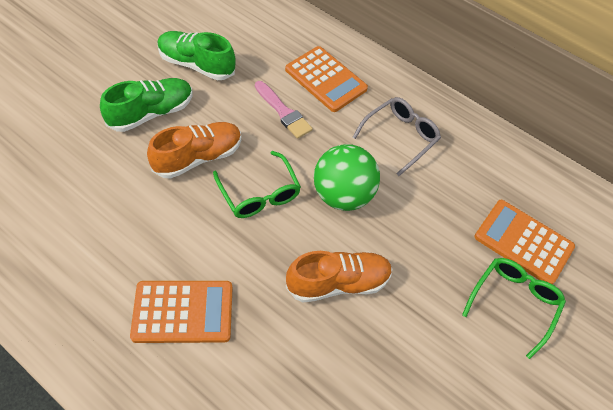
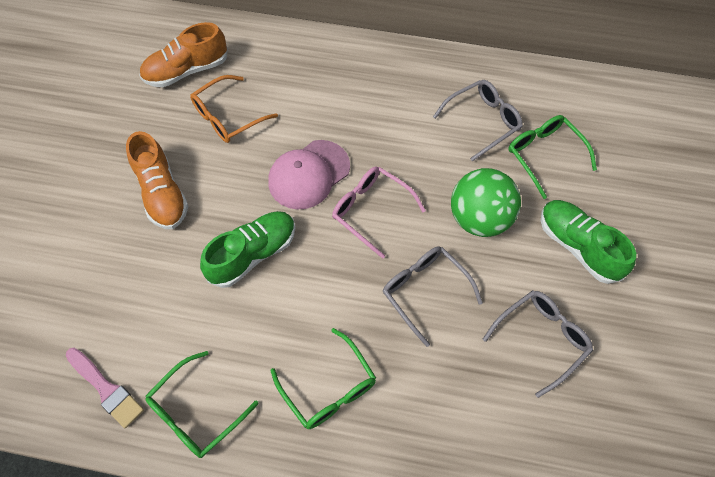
green glasses: 2 -> 3
grey glasses: 1 -> 3
orange calculator: 3 -> 0
orange glasses: 0 -> 1
pink cap: 0 -> 1
pink glasses: 0 -> 1

